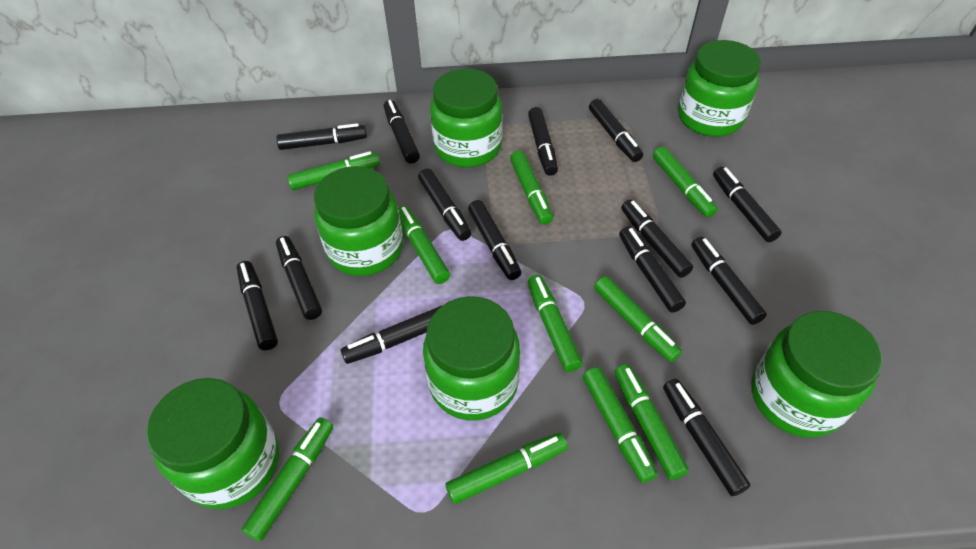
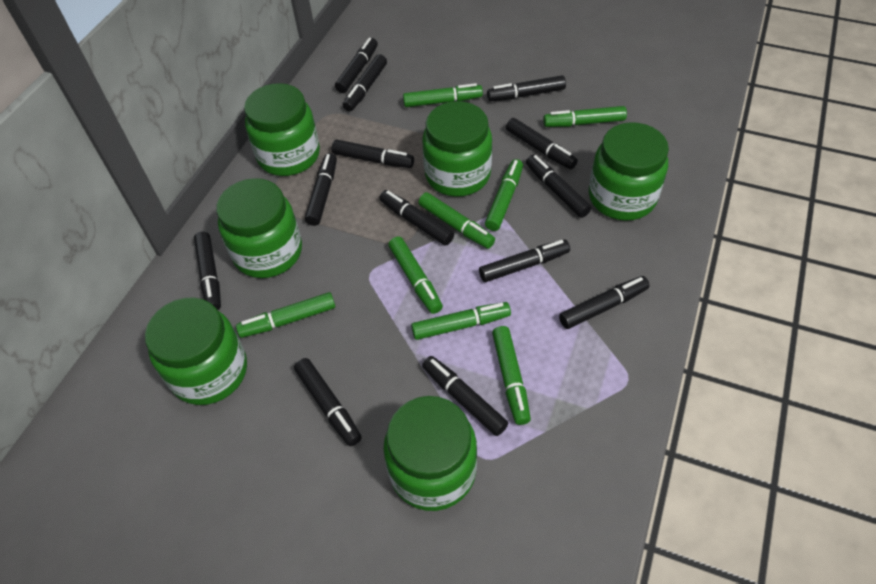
black marker: 14 -> 13
green marker: 10 -> 8

